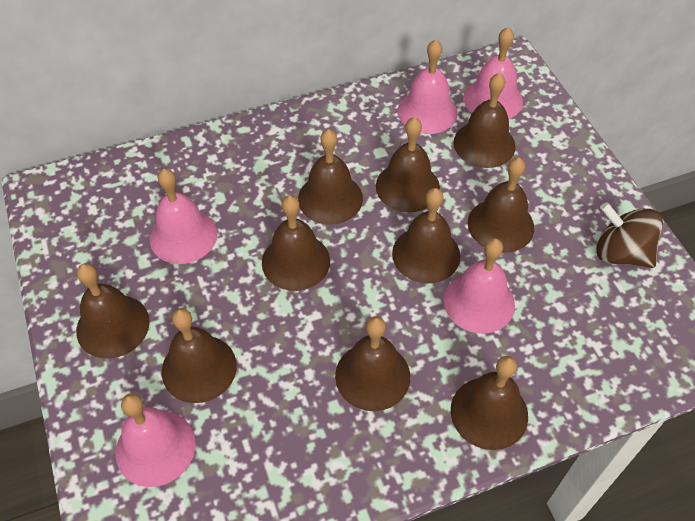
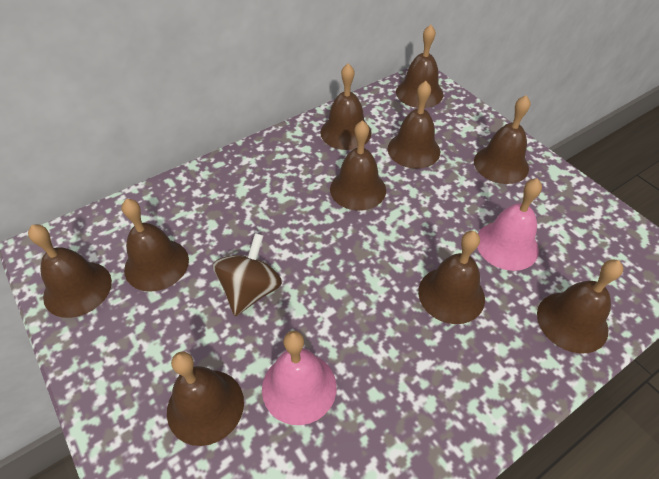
pink bell: 5 -> 2

